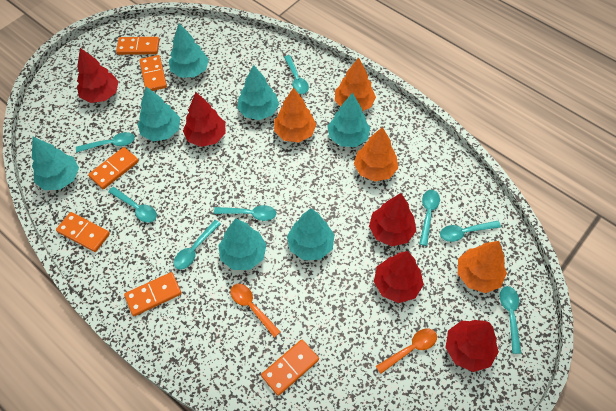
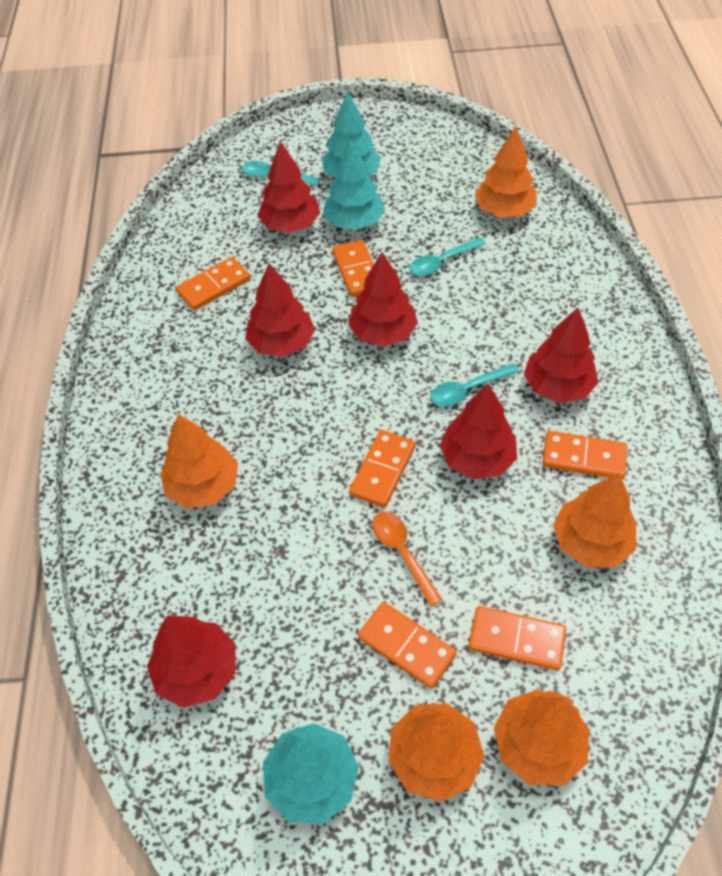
orange spoon: 2 -> 1
orange tree: 4 -> 5
red tree: 5 -> 6
turquoise spoon: 8 -> 3
turquoise tree: 7 -> 3

